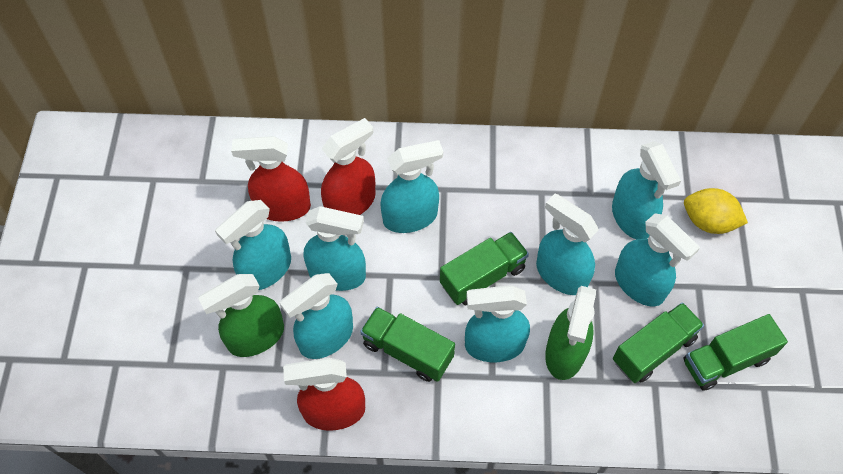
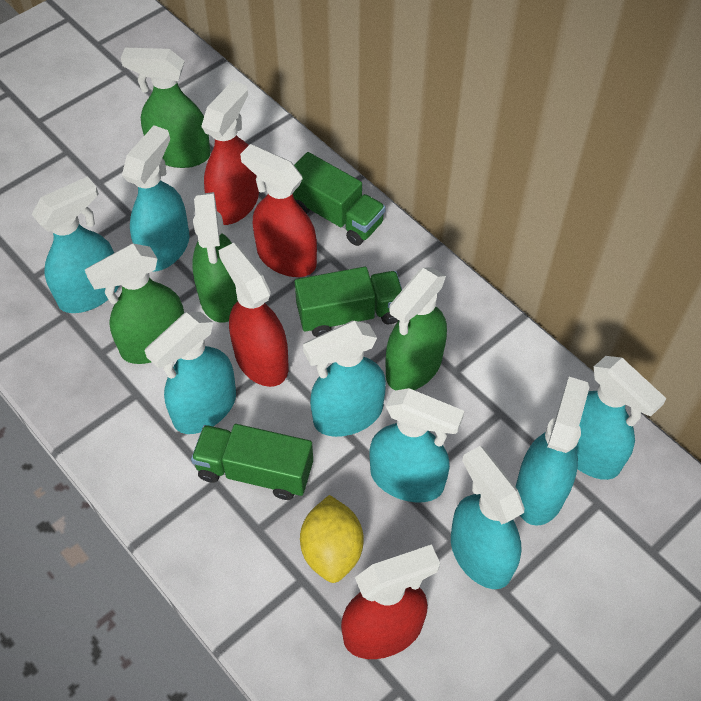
green spray bottle: 2 -> 4
green truck: 4 -> 3
red spray bottle: 3 -> 4

